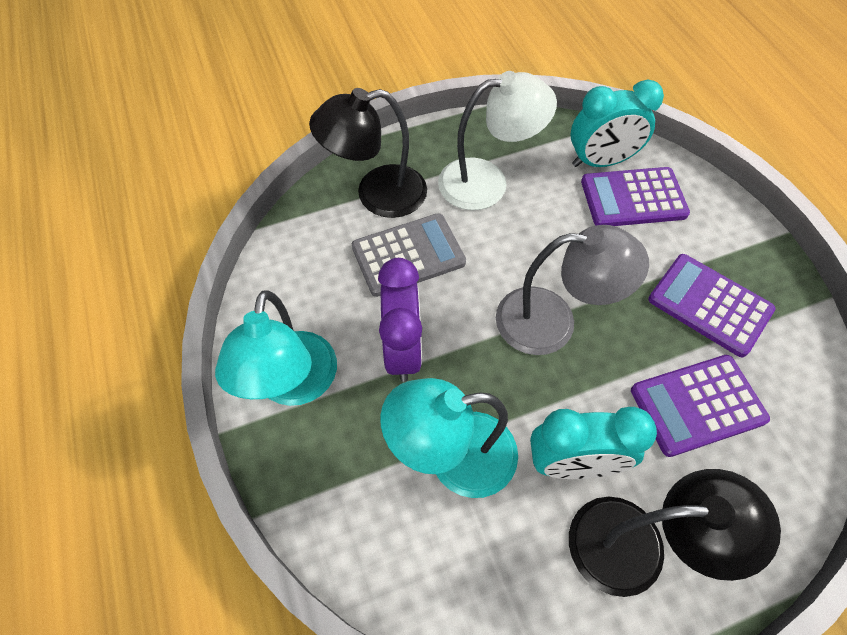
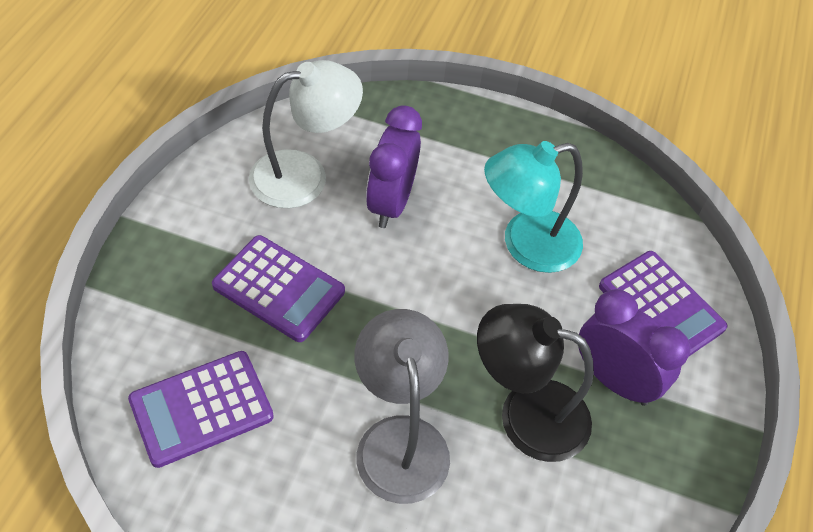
black lamp: 2 -> 1
grey calculator: 1 -> 0
purple clock: 1 -> 2
turquoise clock: 2 -> 0
turquoise lamp: 2 -> 1

